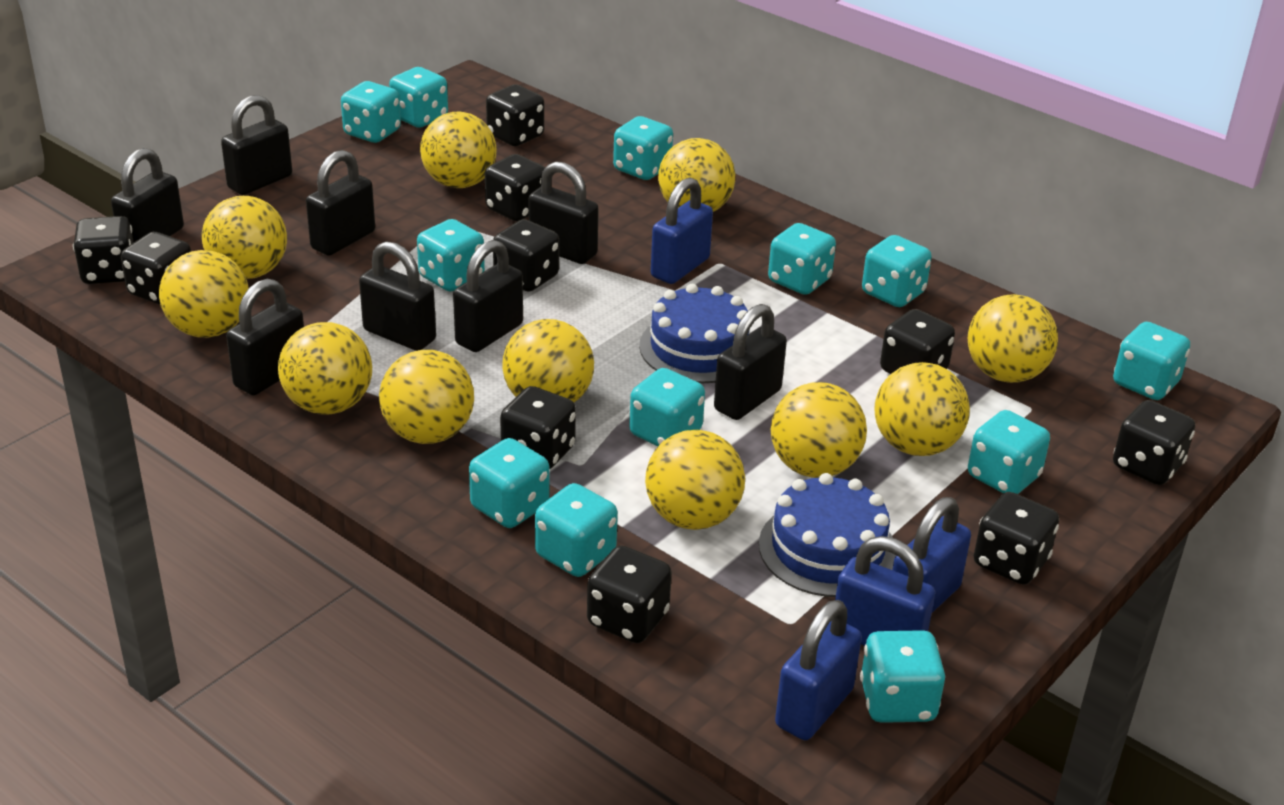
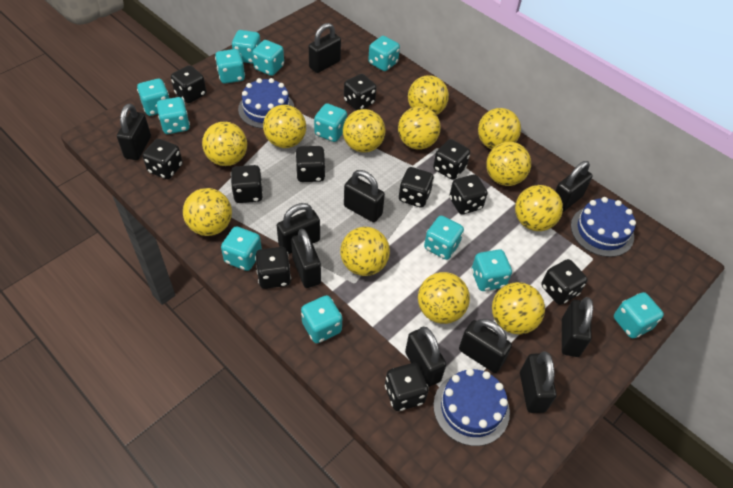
black dice: 10 -> 11
black padlock: 8 -> 10
blue cake: 2 -> 3
blue padlock: 4 -> 0
yellow ball: 11 -> 12

